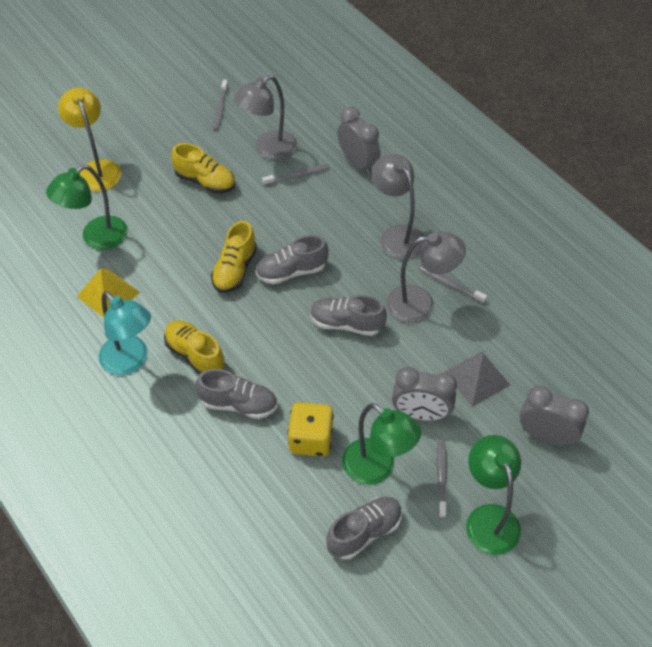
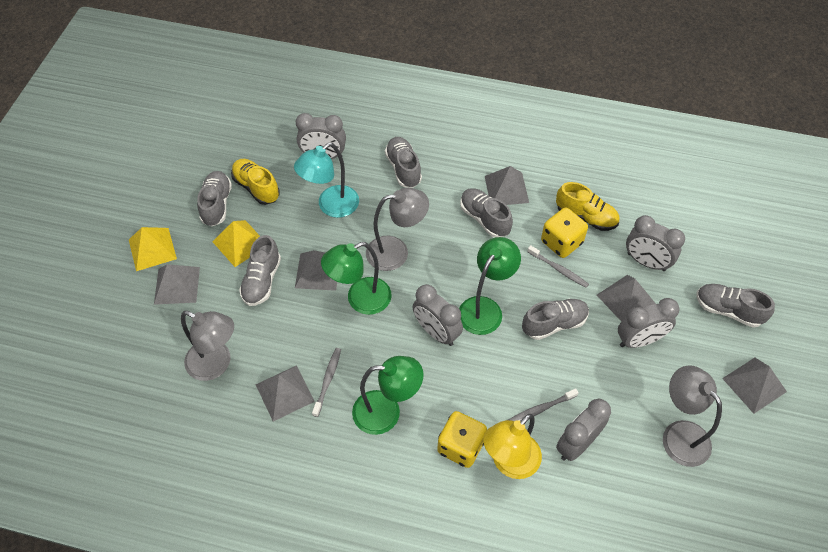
grey clock: 3 -> 5
grey pyramid: 1 -> 6
grey shoe: 4 -> 6
grey toothbrush: 4 -> 3
yellow dice: 1 -> 2
yellow pyramid: 1 -> 2
yellow shoe: 3 -> 2

